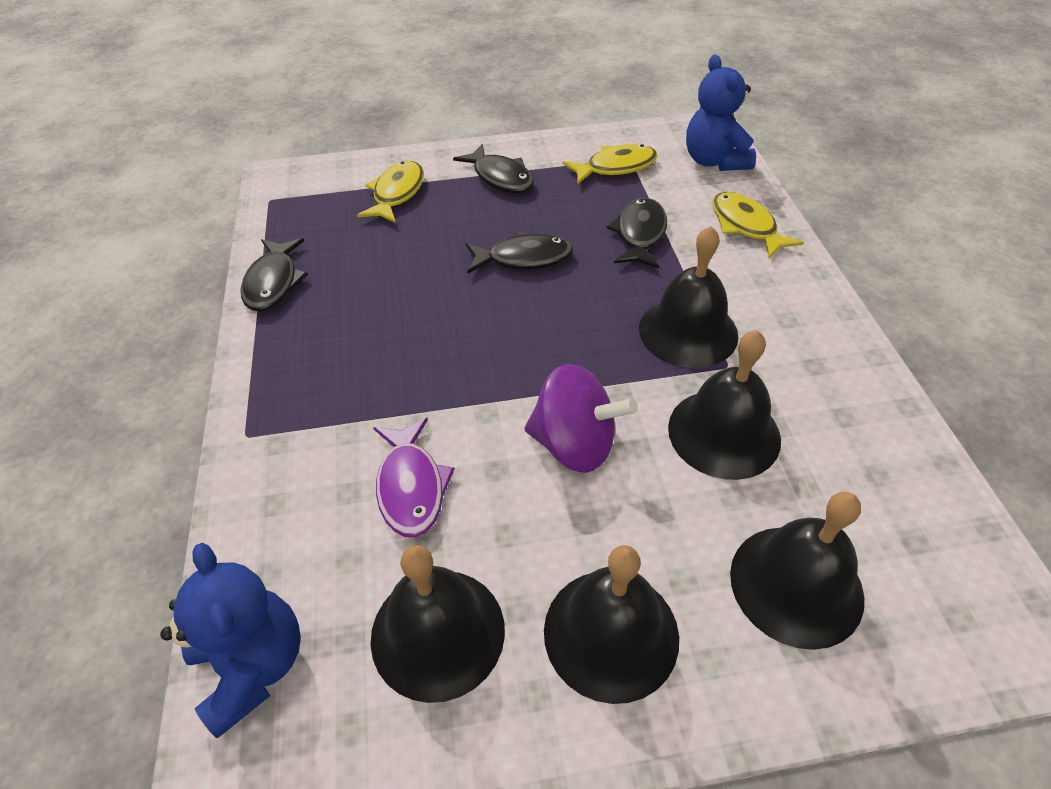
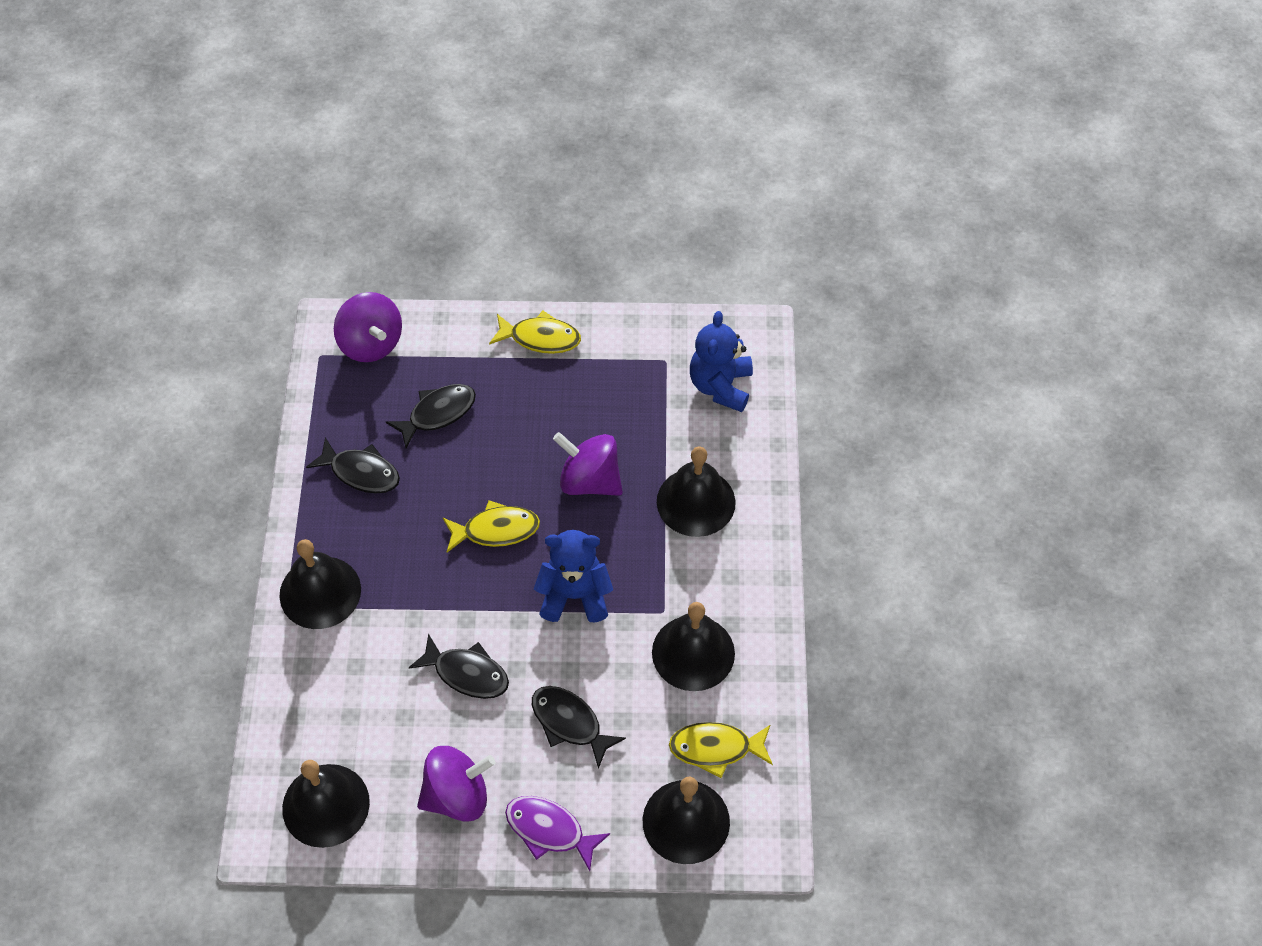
purple spinning top: 1 -> 3

